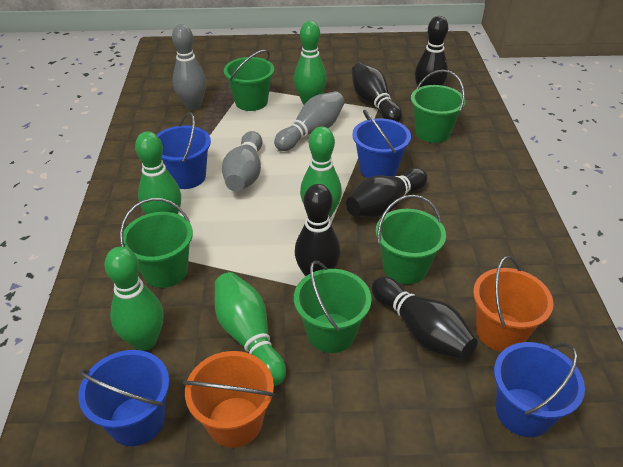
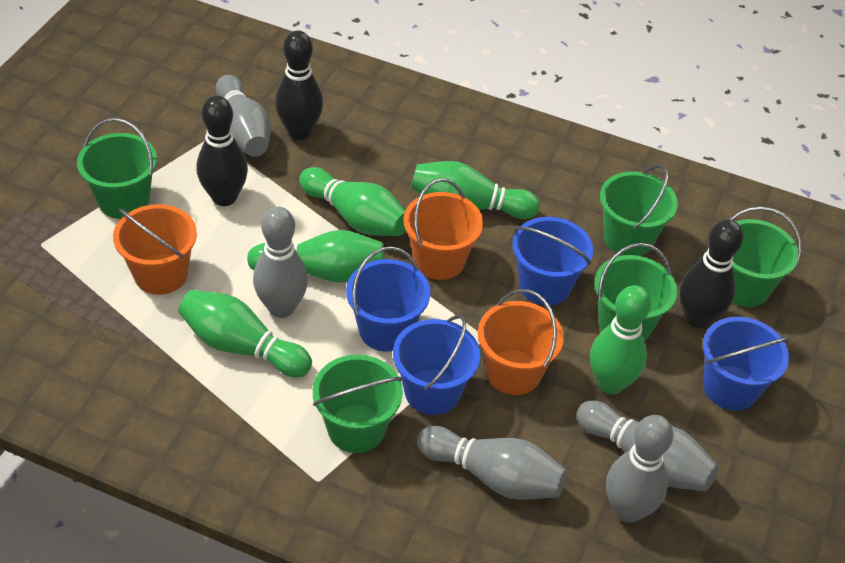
black bowling pin: 5 -> 3
grey bowling pin: 3 -> 5
orange bucket: 2 -> 3

